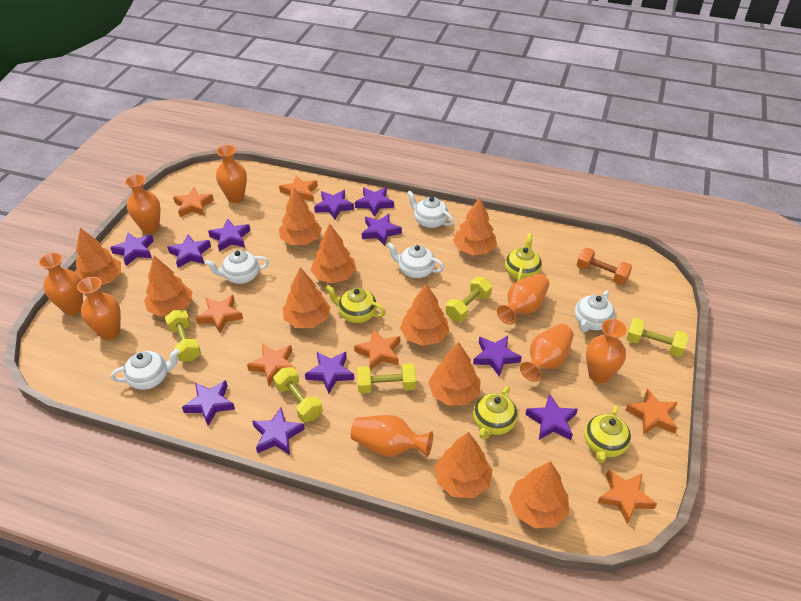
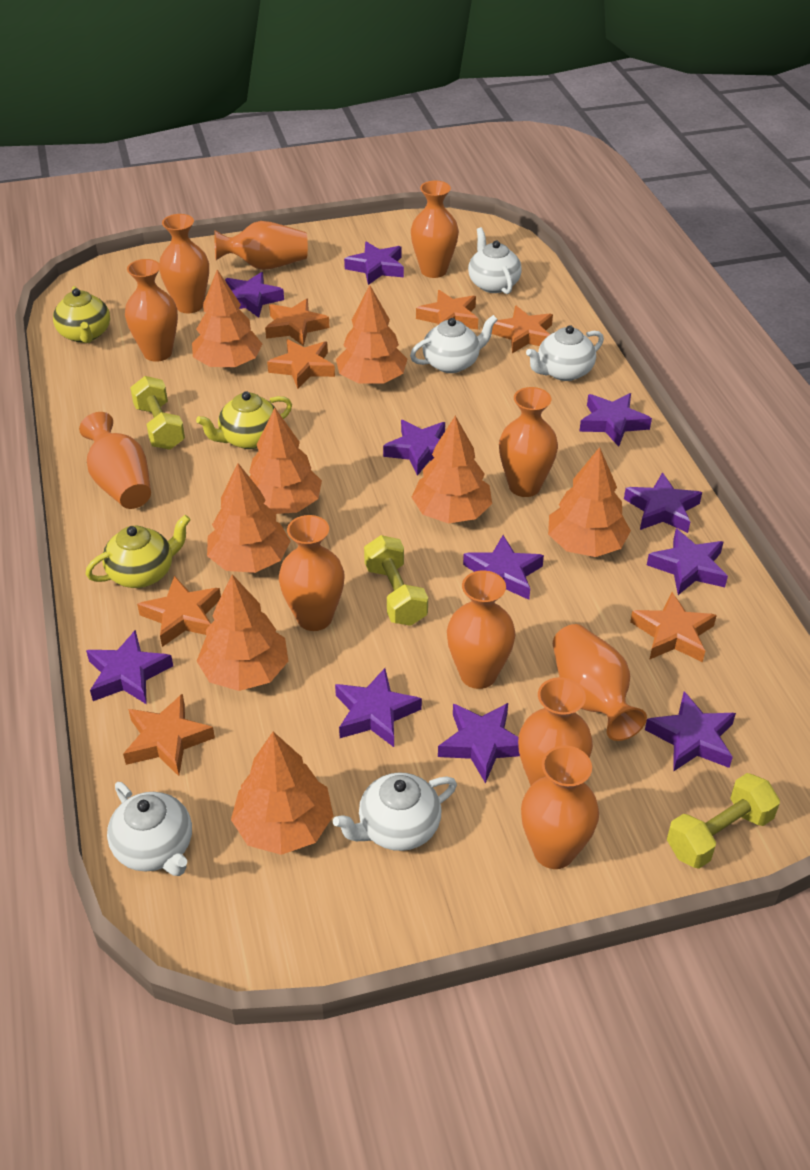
orange dumbbell: 1 -> 0
orange tree: 10 -> 8
orange vase: 8 -> 11
yellow dumbbell: 5 -> 3
yellow teapot: 4 -> 3

